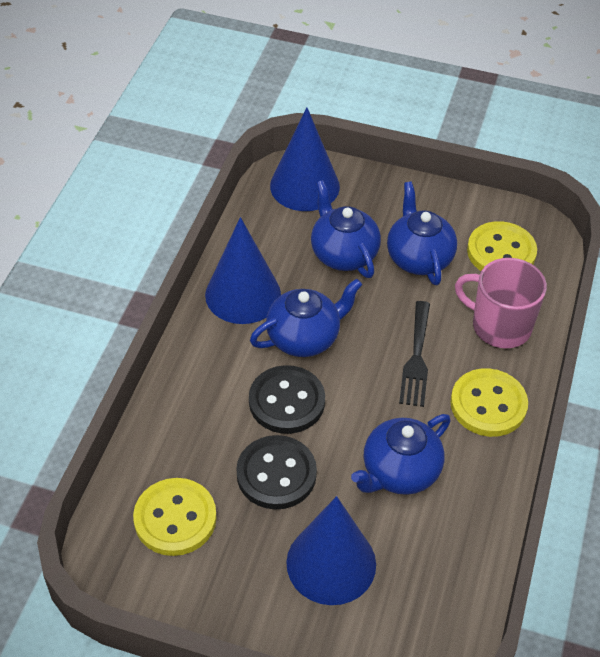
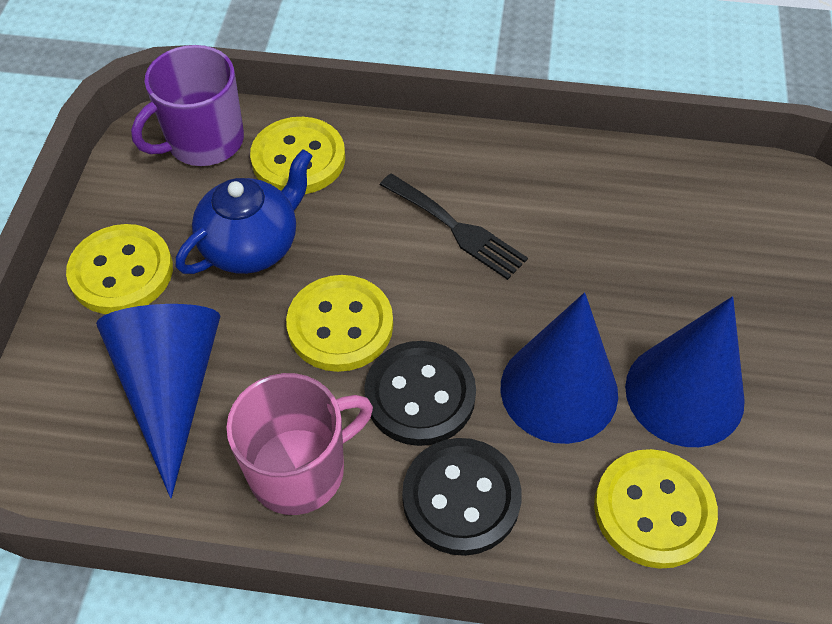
blue teapot: 4 -> 1
purple mug: 0 -> 1
yellow button: 3 -> 4

